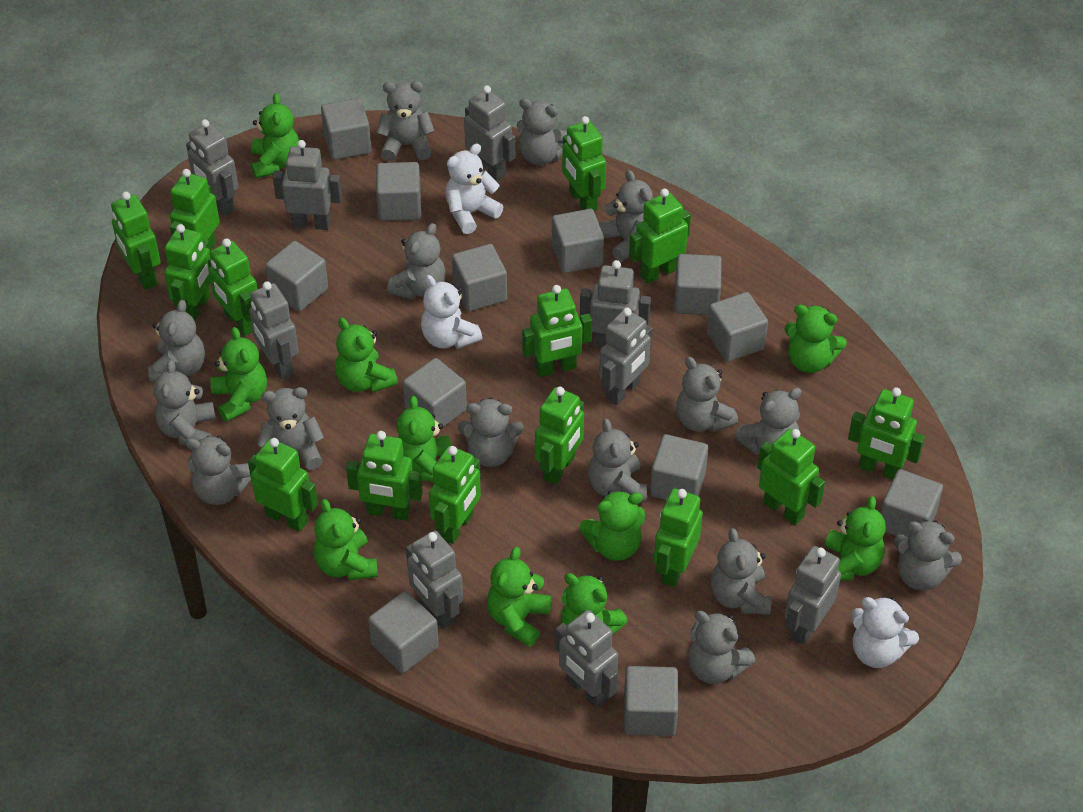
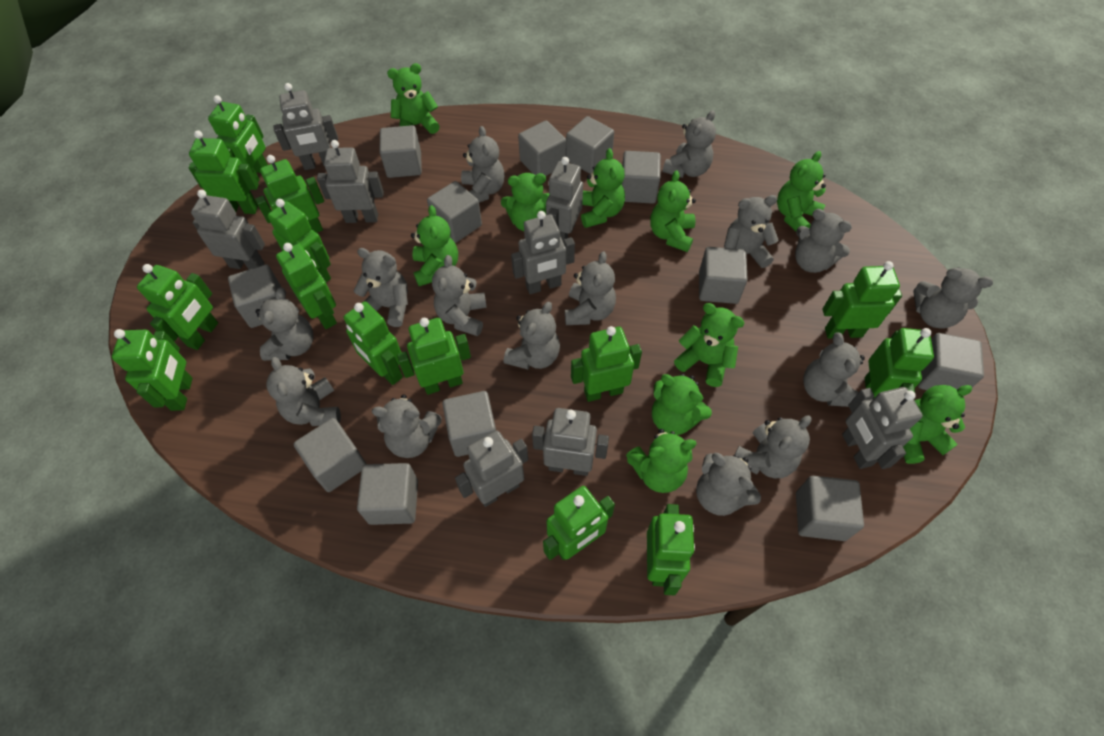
grey robot: 9 -> 8
white teddy bear: 3 -> 0

